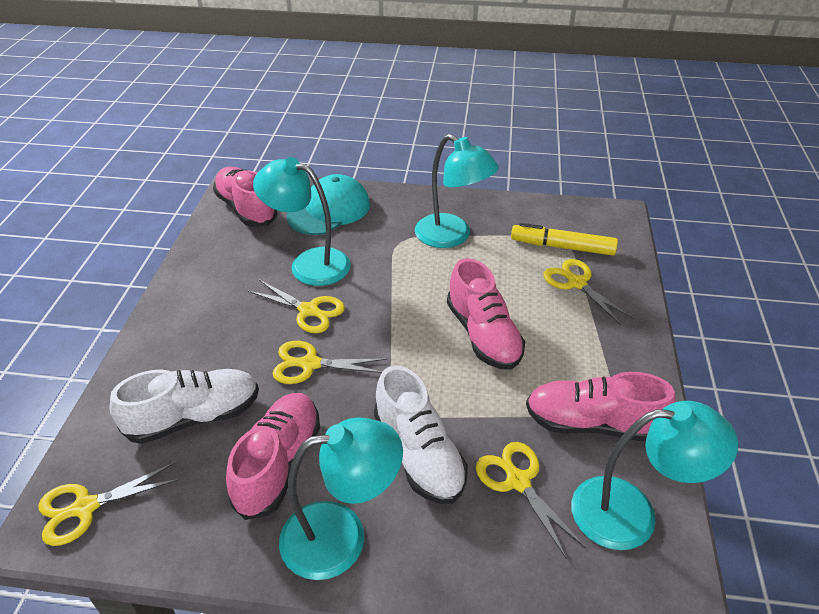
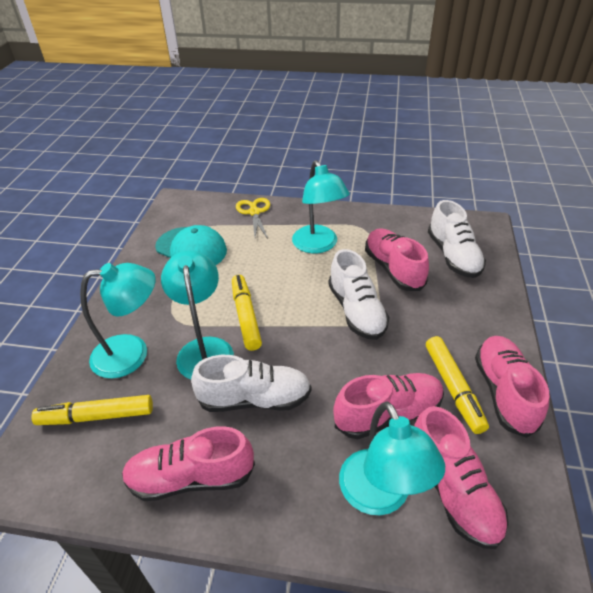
pink shoe: 4 -> 5
white shoe: 2 -> 3
yellow marker: 1 -> 3
yellow scissors: 5 -> 1

